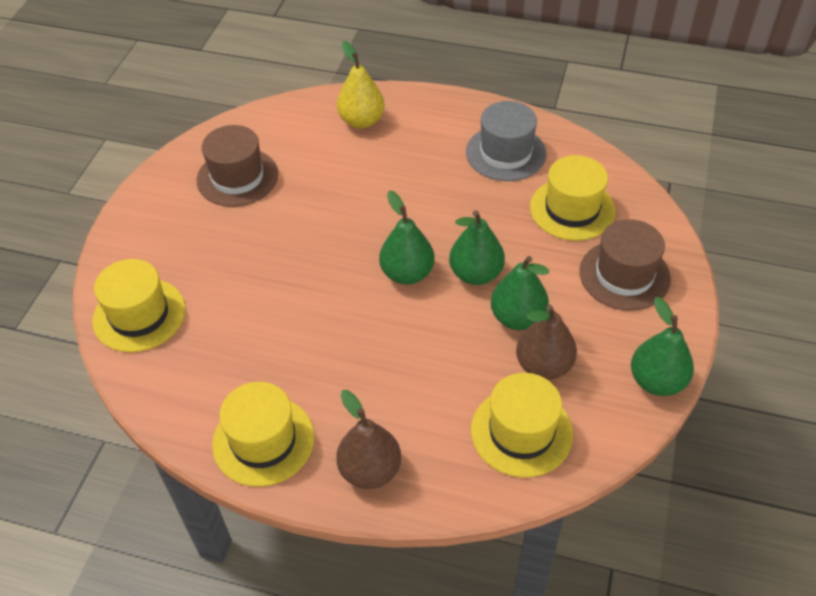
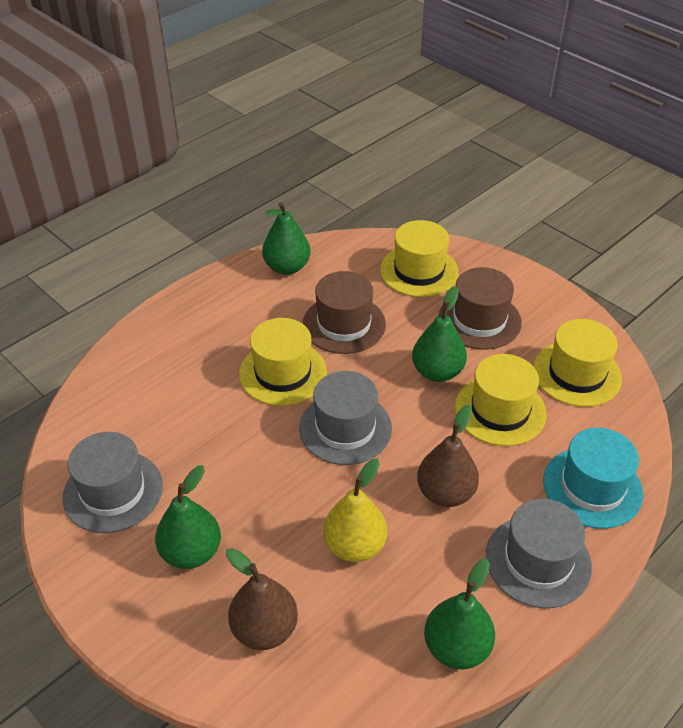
grey hat: 1 -> 3
turquoise hat: 0 -> 1

